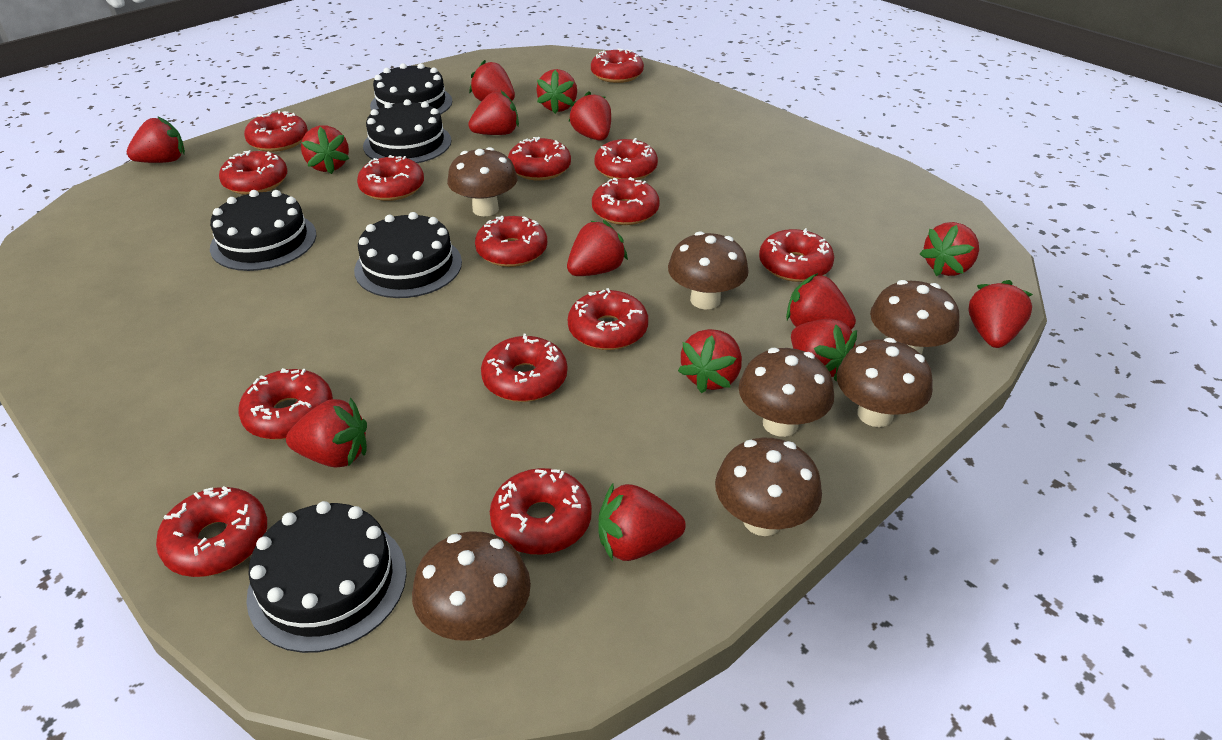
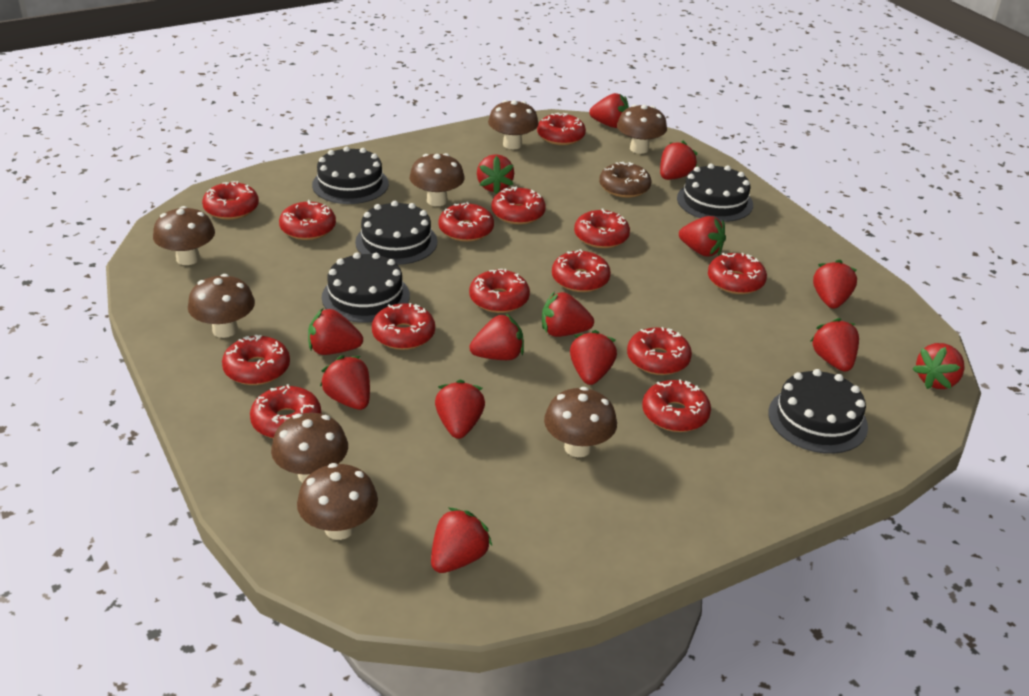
brown donut: 0 -> 1
brown mushroom: 7 -> 8

